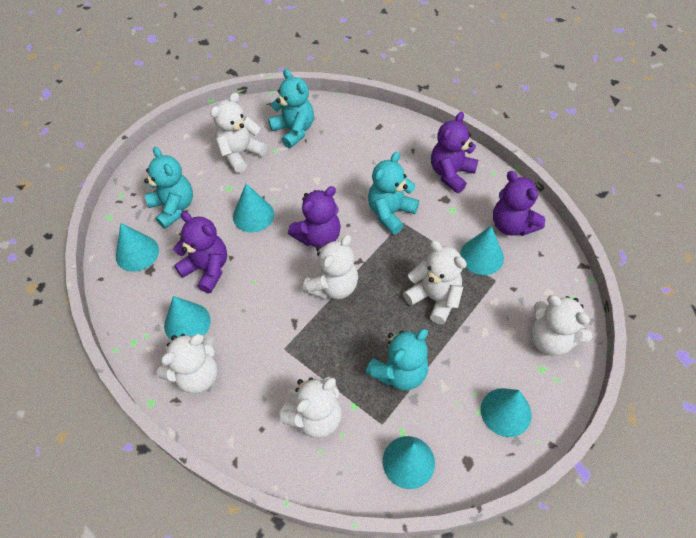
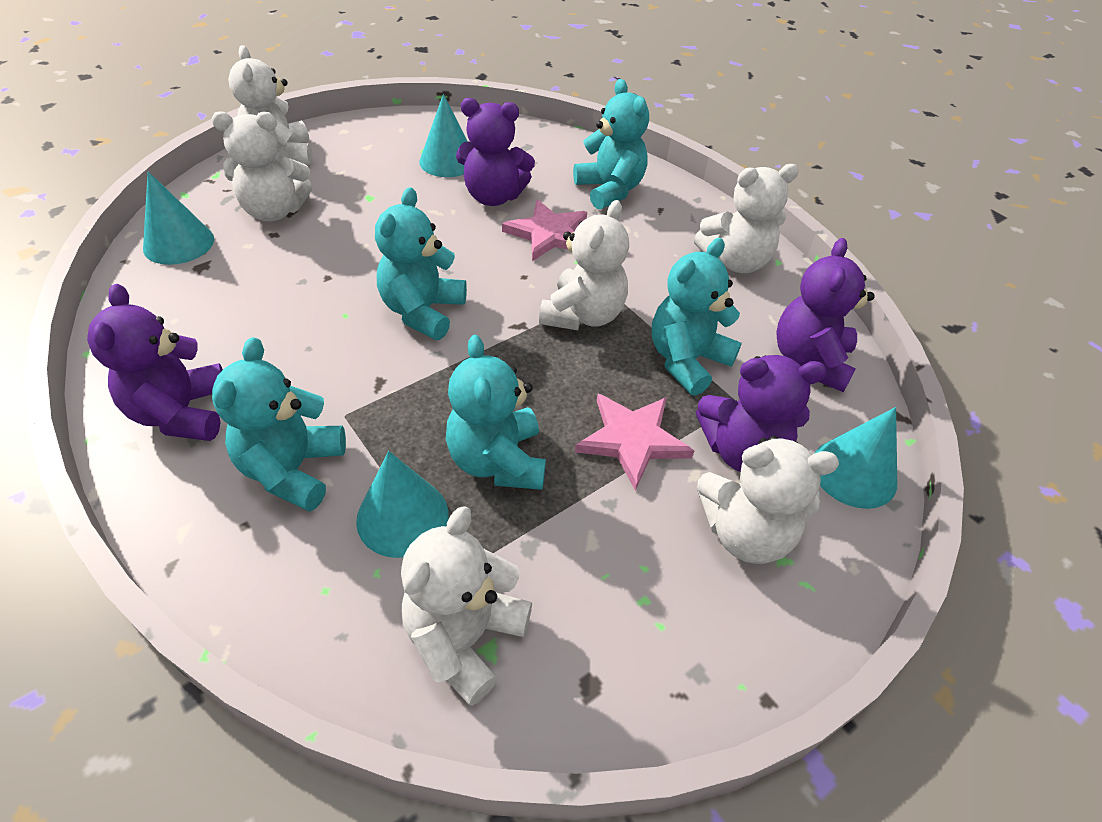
pink star: 0 -> 2
turquoise cone: 6 -> 4
turquoise teddy bear: 4 -> 5

